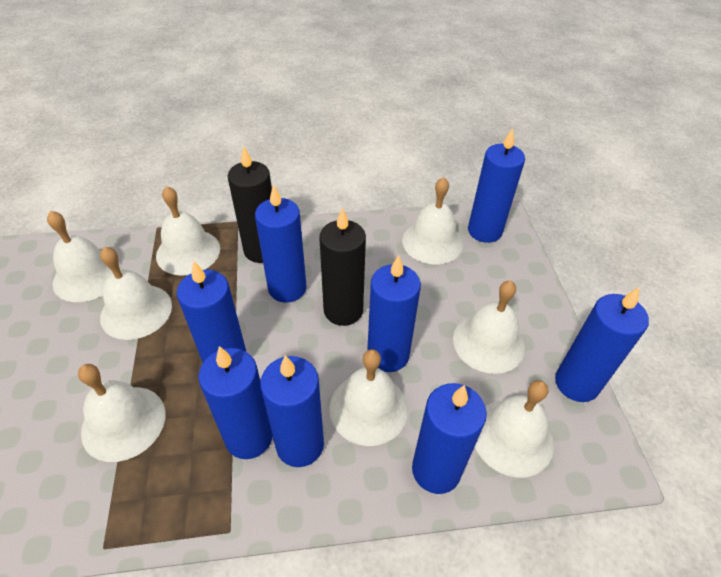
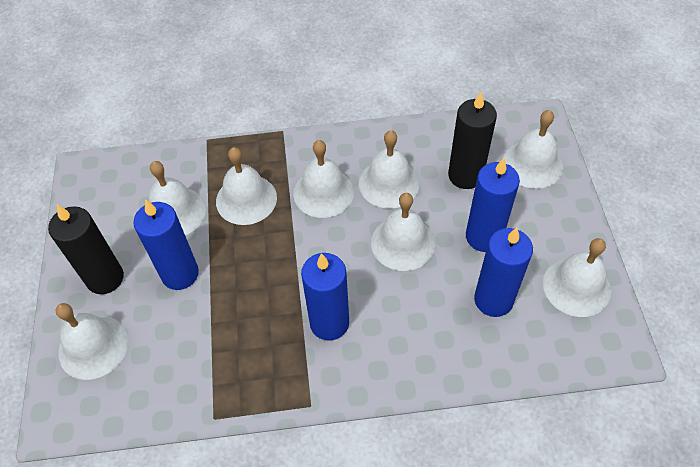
blue candle: 8 -> 4

